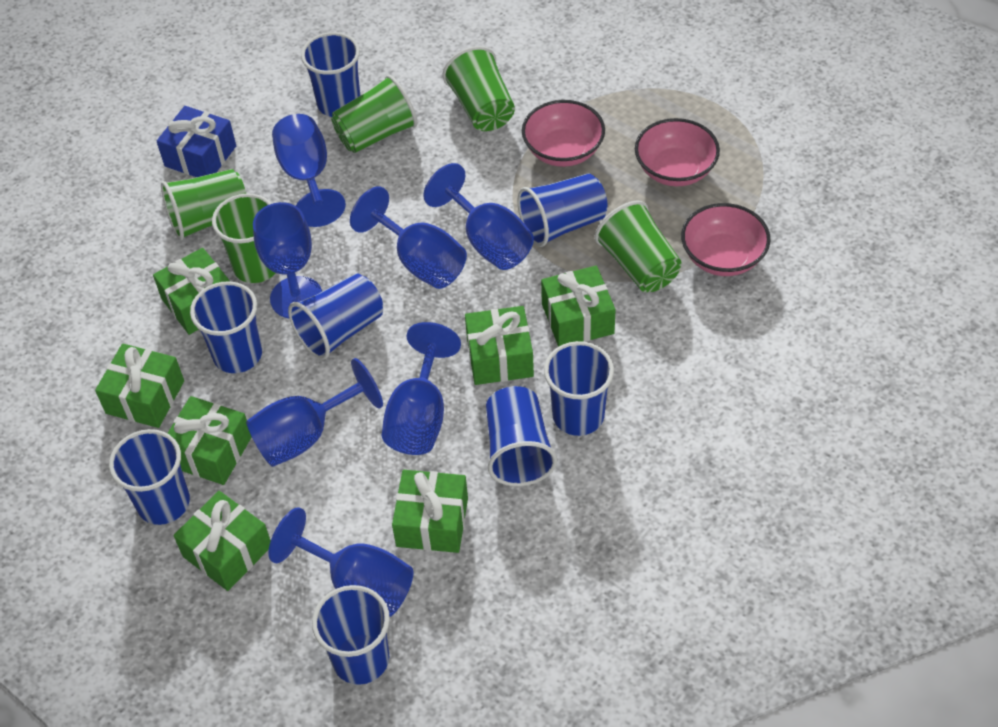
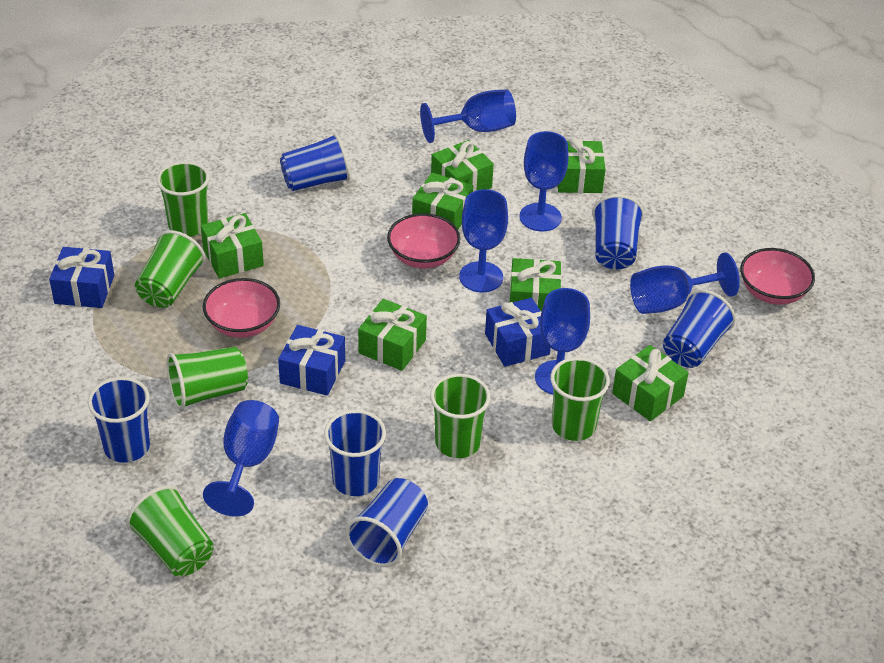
blue cup: 8 -> 6
blue gift: 1 -> 3
blue goblet: 7 -> 6
green cup: 5 -> 6

